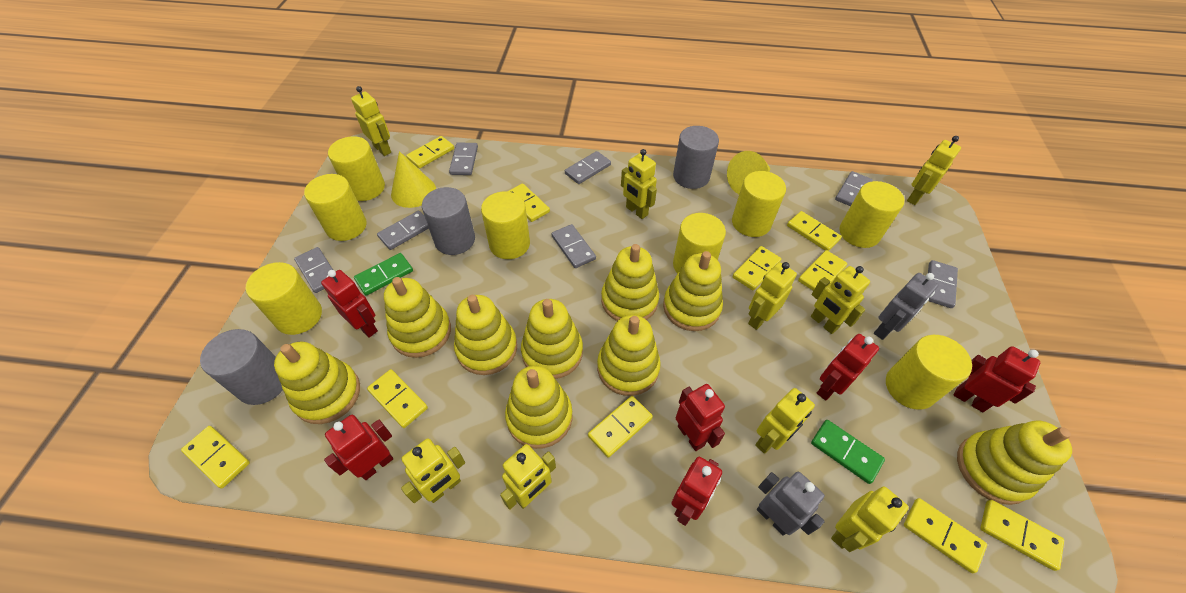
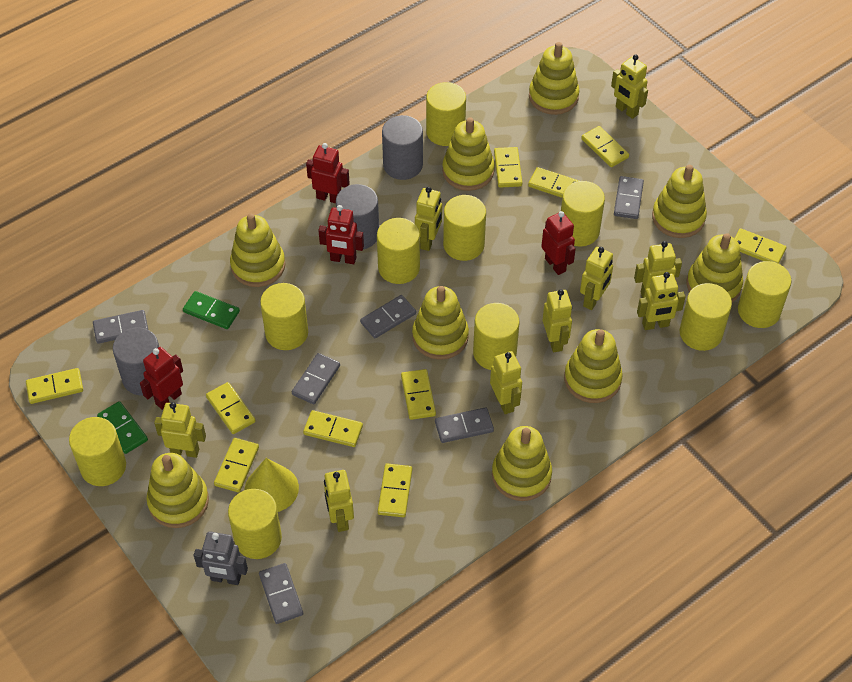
grey domino: 7 -> 6
grey robot: 2 -> 1
red robot: 6 -> 4
yellow cone: 2 -> 1
yellow cylinder: 8 -> 10

